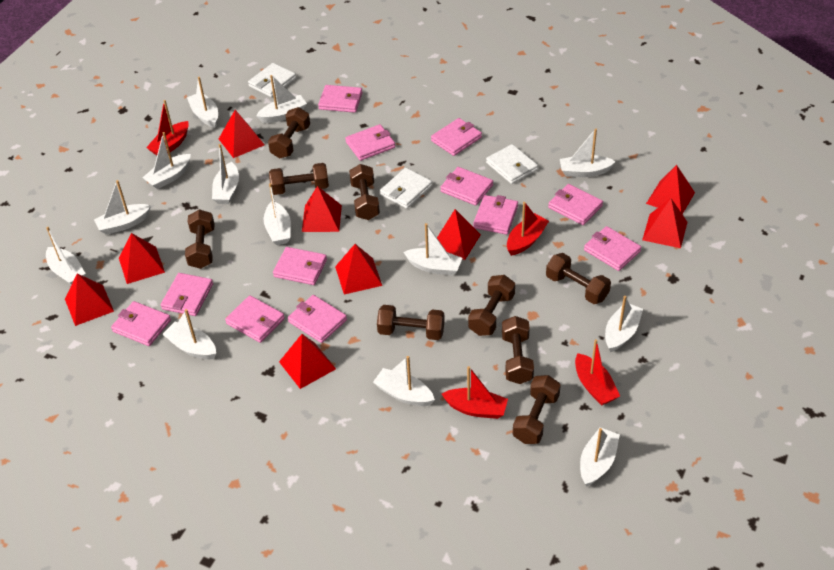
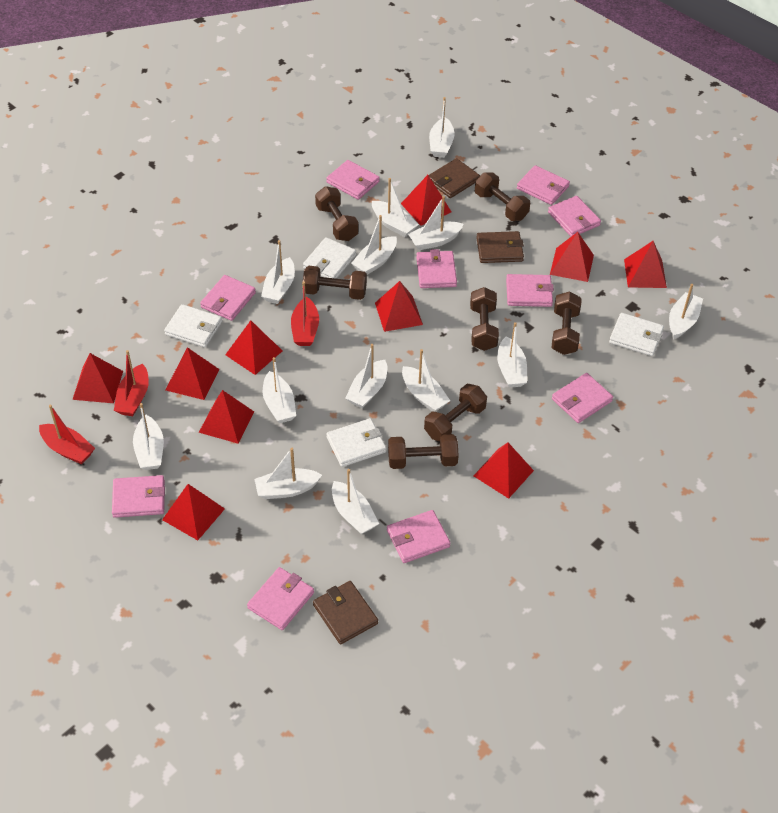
brown dumbbell: 9 -> 7
brown wallet: 0 -> 3
pink wallet: 12 -> 10
red boat: 4 -> 3
red pyramid: 9 -> 10
white wallet: 3 -> 4

